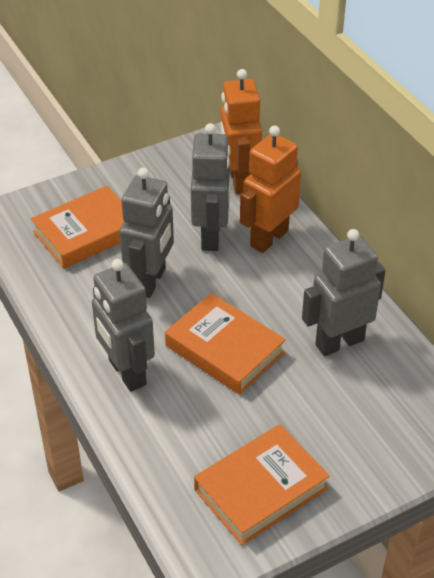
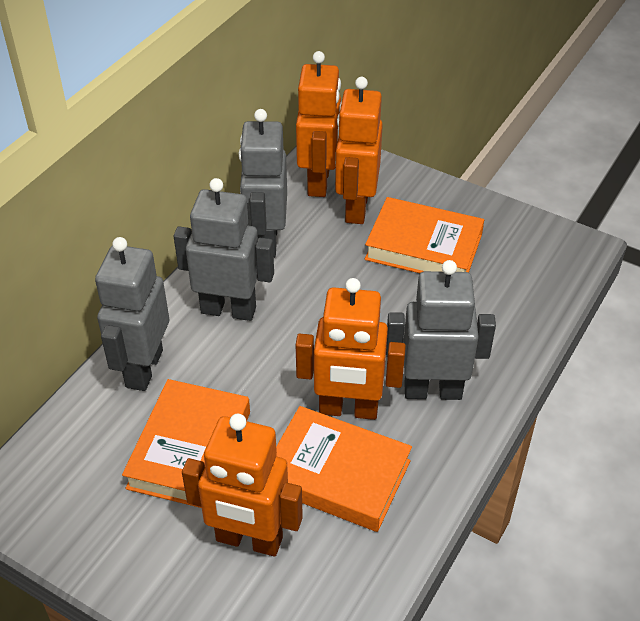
orange robot: 2 -> 4

